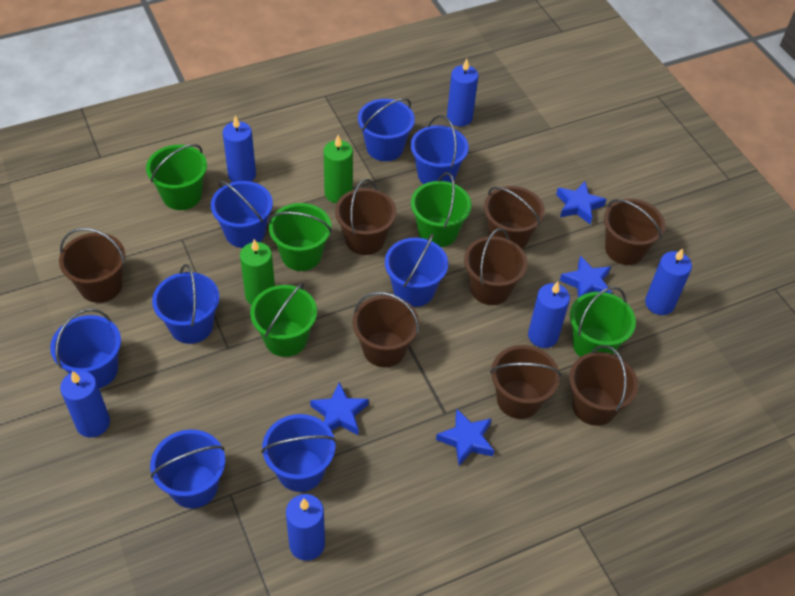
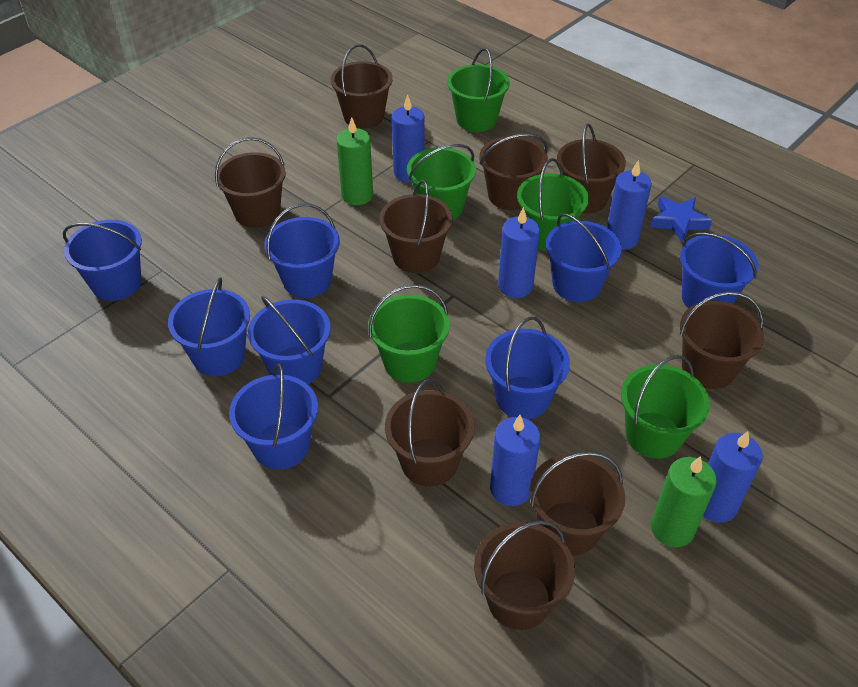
blue candle: 6 -> 5
blue star: 4 -> 1
brown bucket: 8 -> 9

